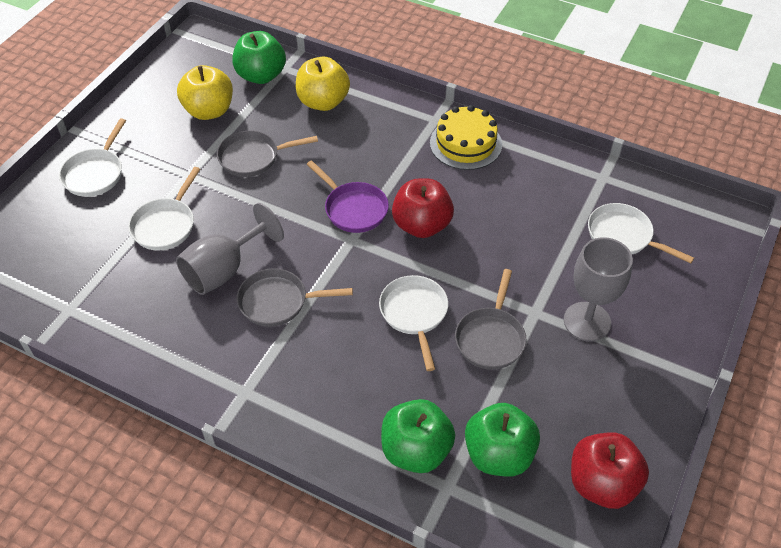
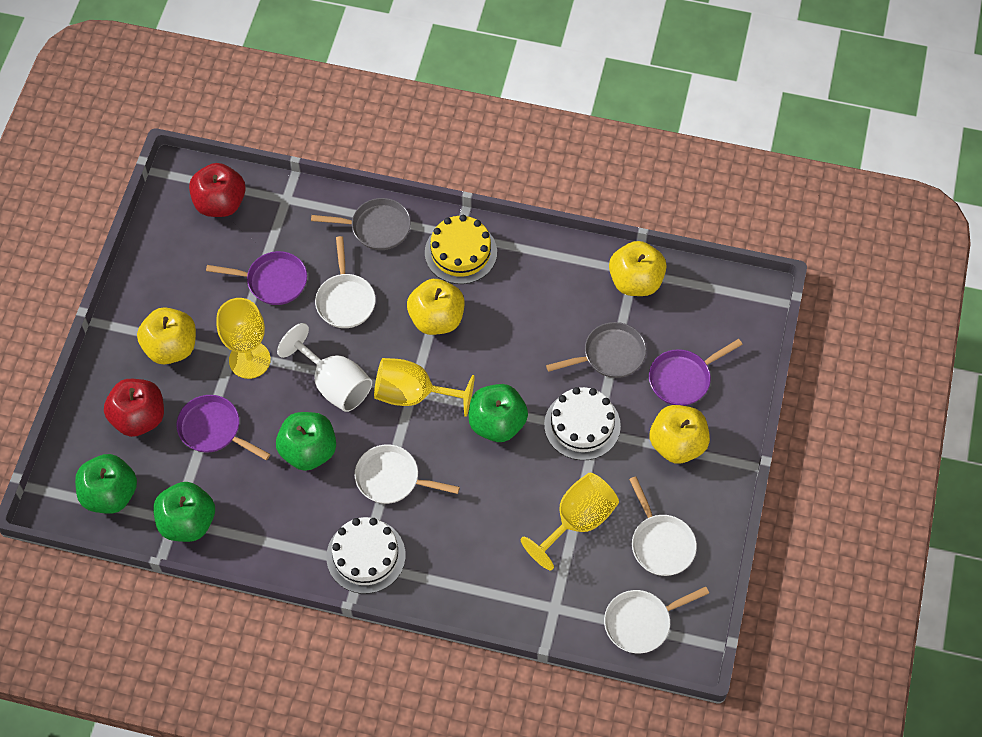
green apple: 3 -> 4
grey goblet: 2 -> 0
grey pan: 3 -> 2
purple pan: 1 -> 3
white cake: 0 -> 2
white goblet: 0 -> 1
yellow apple: 2 -> 4
yellow goblet: 0 -> 3

